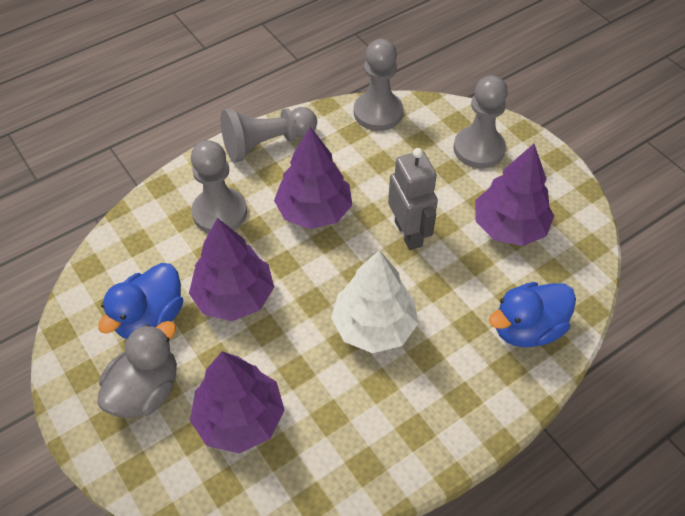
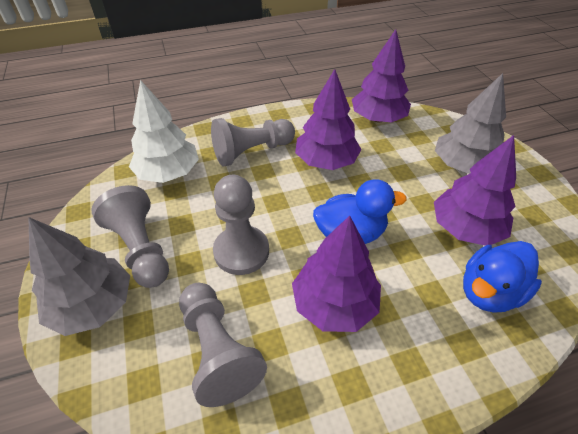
grey duck: 1 -> 0
grey robot: 1 -> 0
grey tree: 0 -> 2

